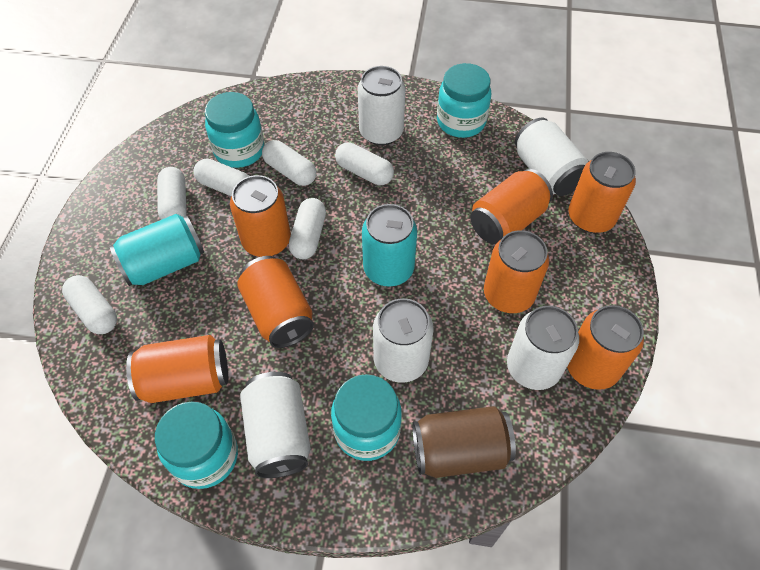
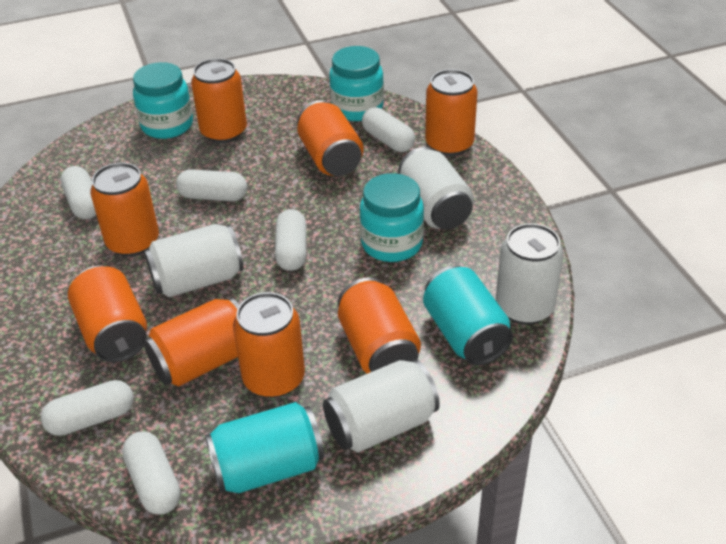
brown can: 1 -> 0
orange can: 7 -> 8
turquoise jar: 4 -> 3
white can: 5 -> 4

